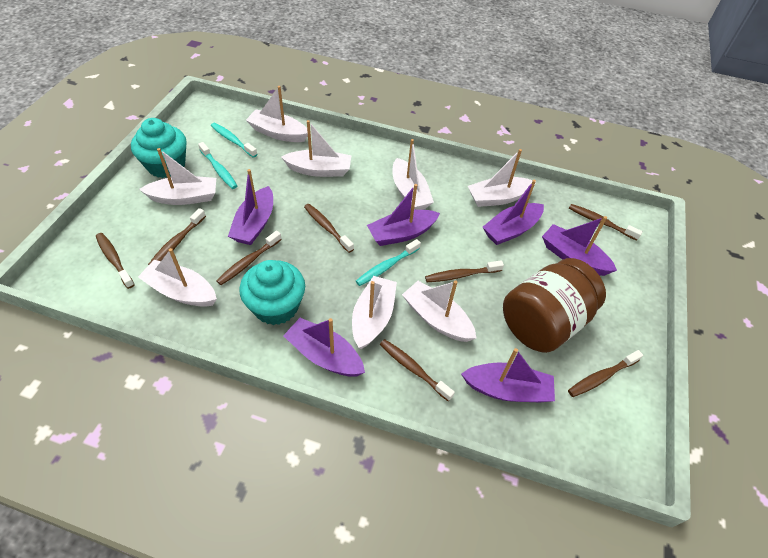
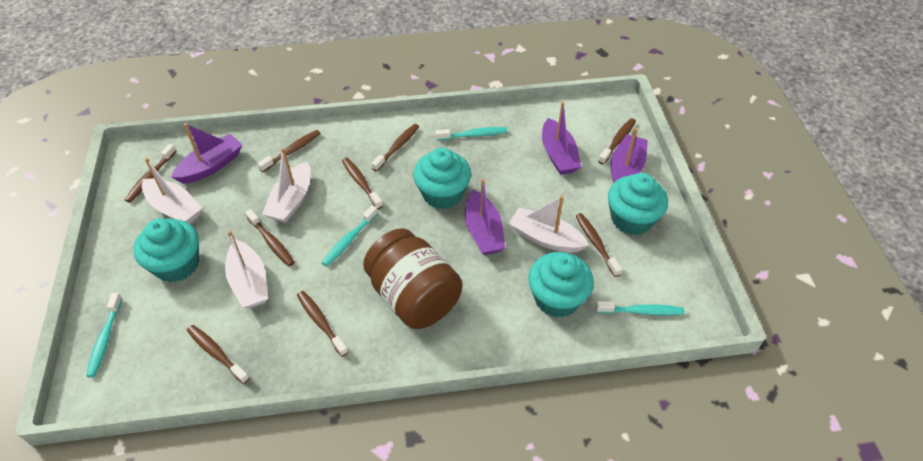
brown toothbrush: 8 -> 9
purple boat: 6 -> 4
turquoise cupcake: 2 -> 4
turquoise toothbrush: 3 -> 4
white boat: 8 -> 4

